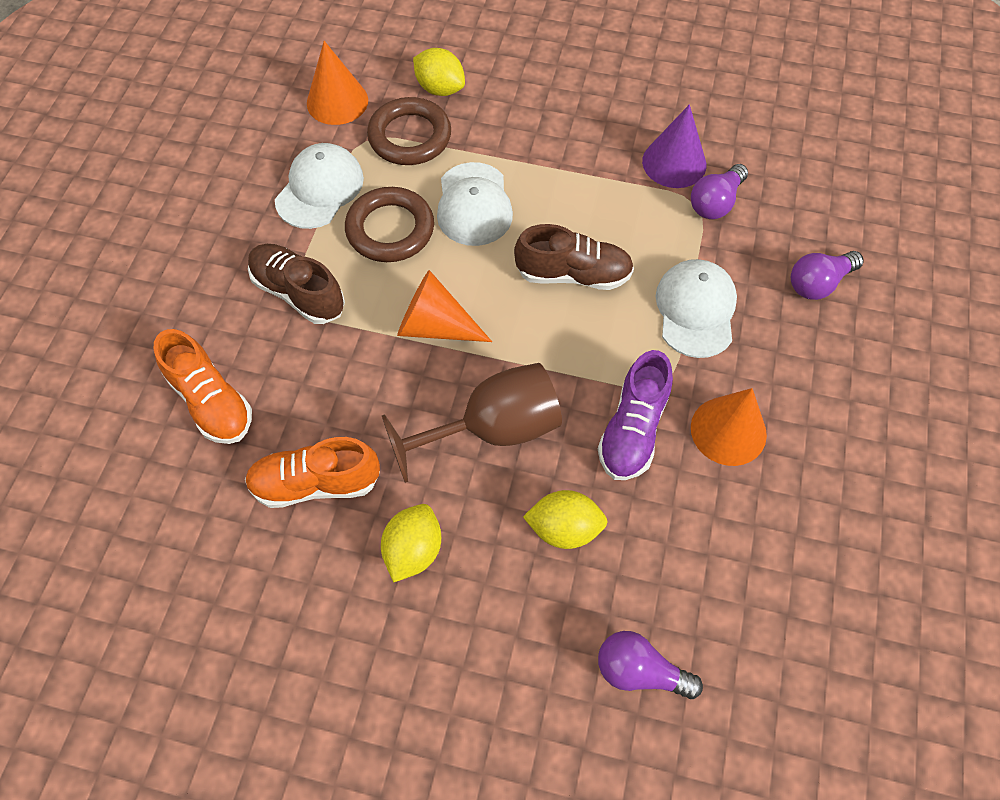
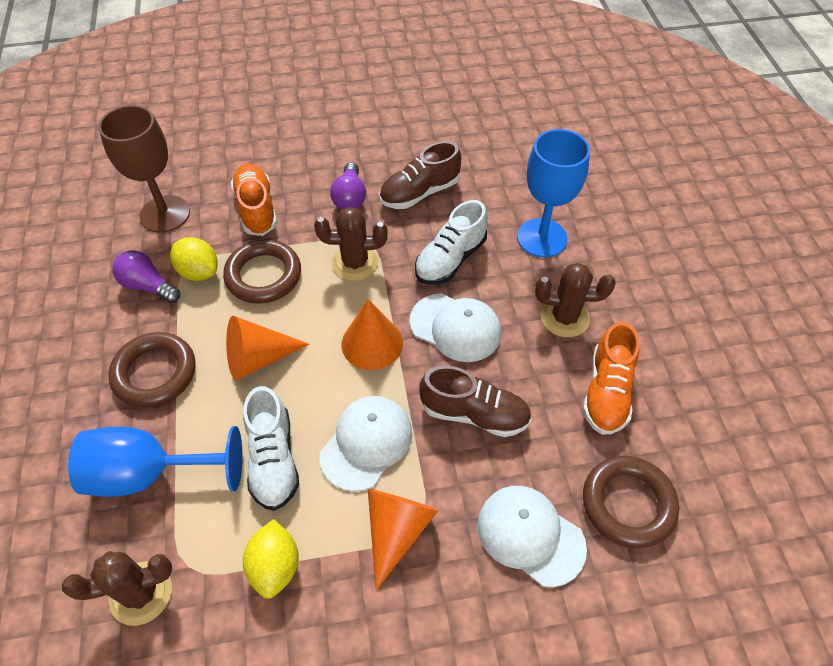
blue goblet: 0 -> 2
brown cactus: 0 -> 3
brown ring: 2 -> 3
purple cone: 1 -> 0
purple light bulb: 3 -> 2
purple shoe: 1 -> 0
white shoe: 0 -> 2
yellow lemon: 3 -> 2

